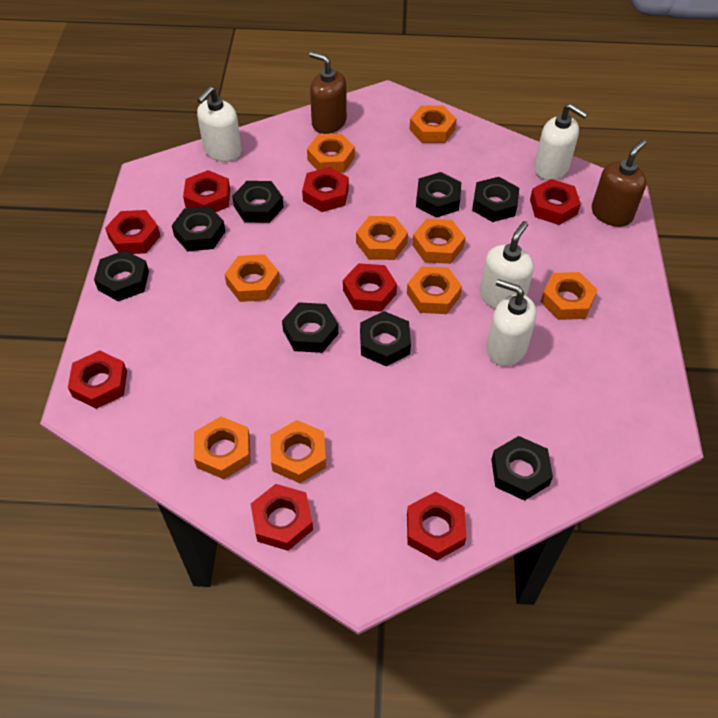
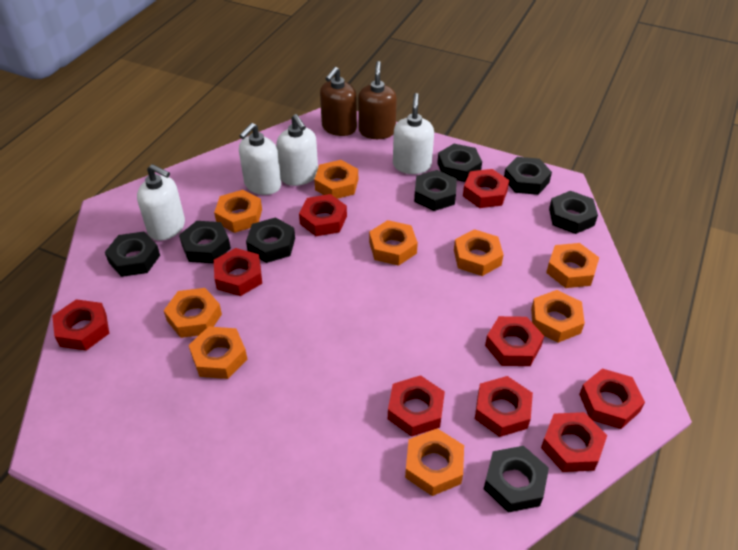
red nut: 8 -> 9

